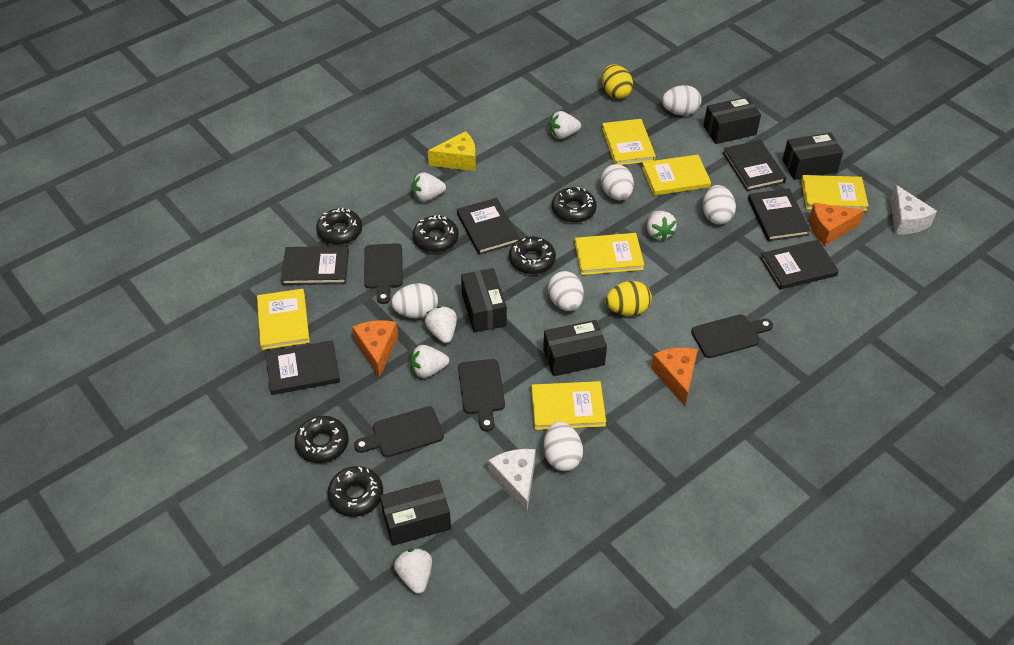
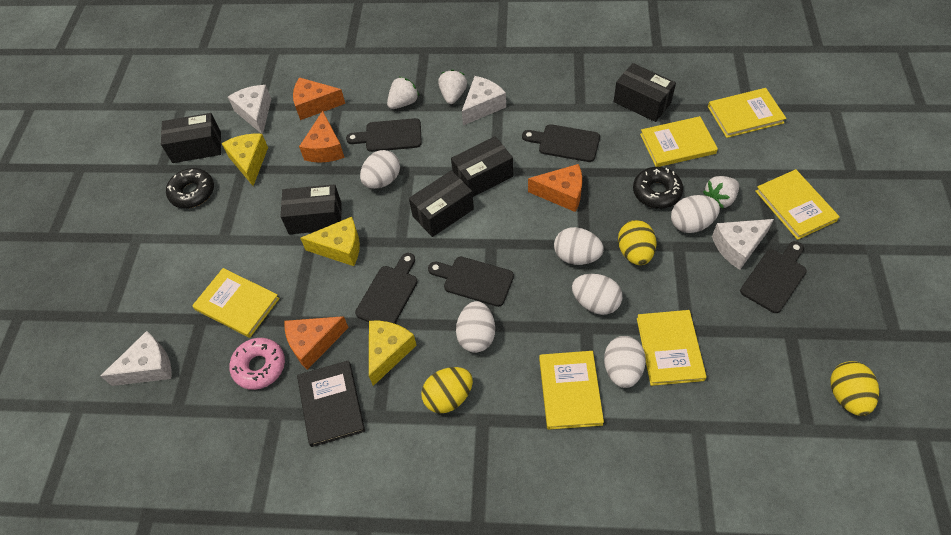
black book: 6 -> 1
black cutting board: 4 -> 5
black donut: 6 -> 2
orange cheese: 3 -> 4
pink donut: 0 -> 1
white cheese: 2 -> 4
white strawberry: 6 -> 3
yellow cheese: 1 -> 3
yellow egg: 2 -> 3

